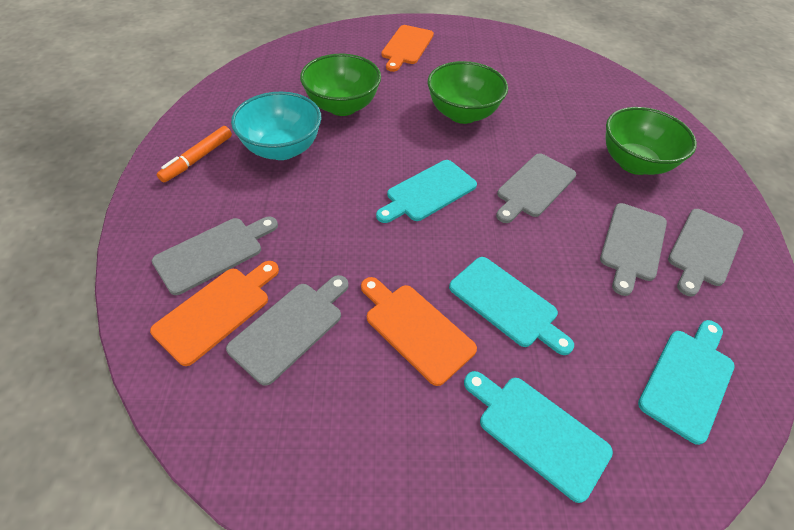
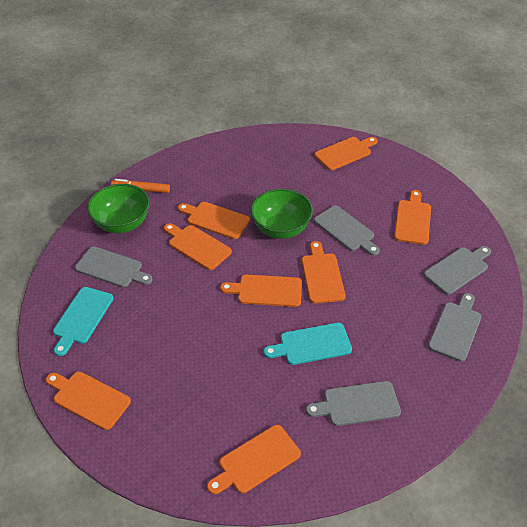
green bowl: 3 -> 2
orange cutting board: 3 -> 8
turquoise bowl: 1 -> 0
turquoise cutting board: 4 -> 2

